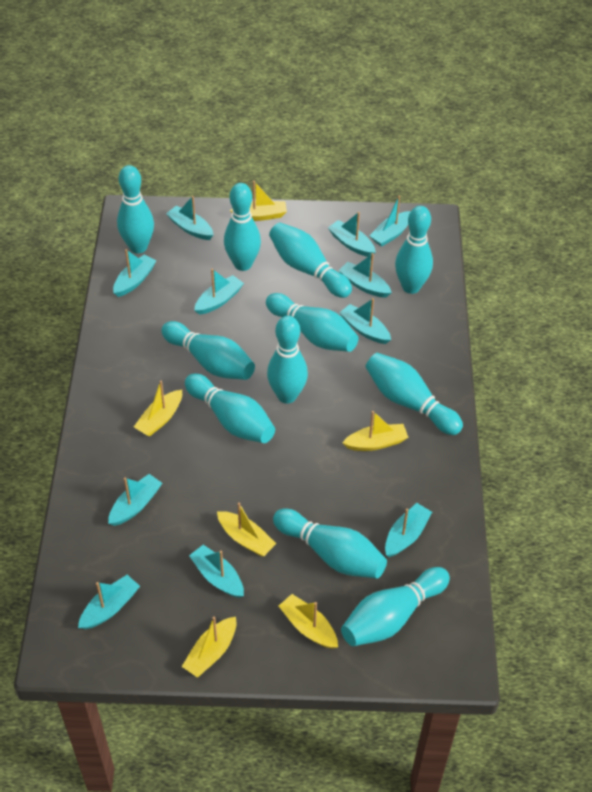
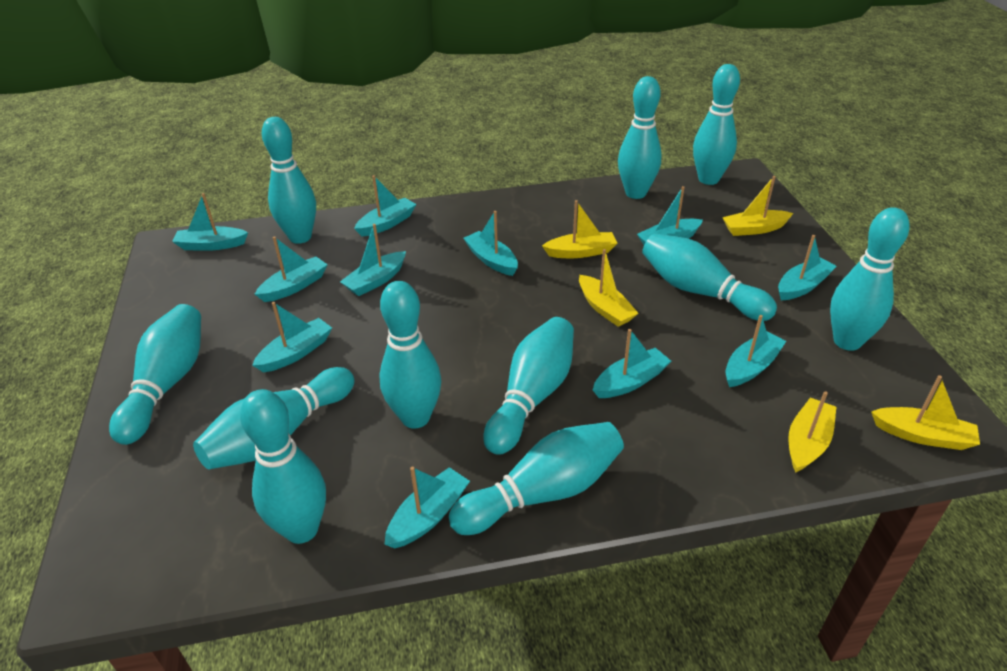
yellow boat: 6 -> 5

